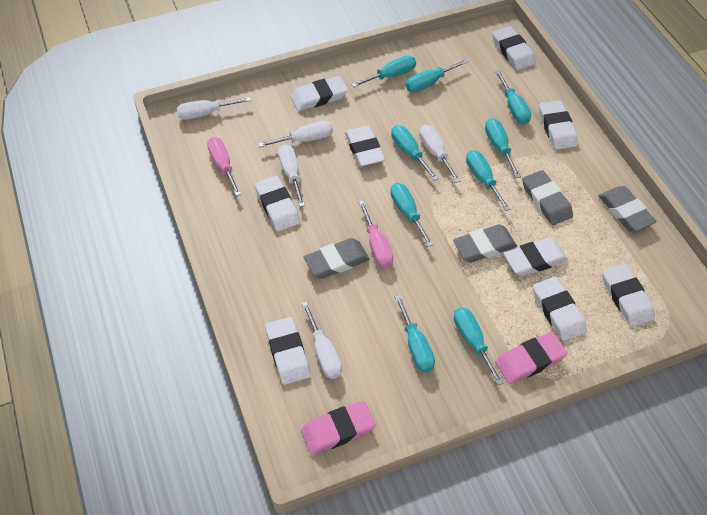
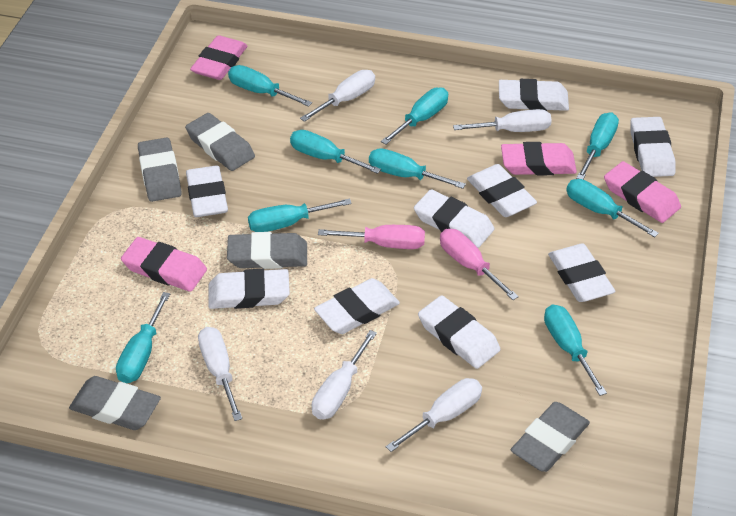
grey eraser: 4 -> 5
pink eraser: 2 -> 4

